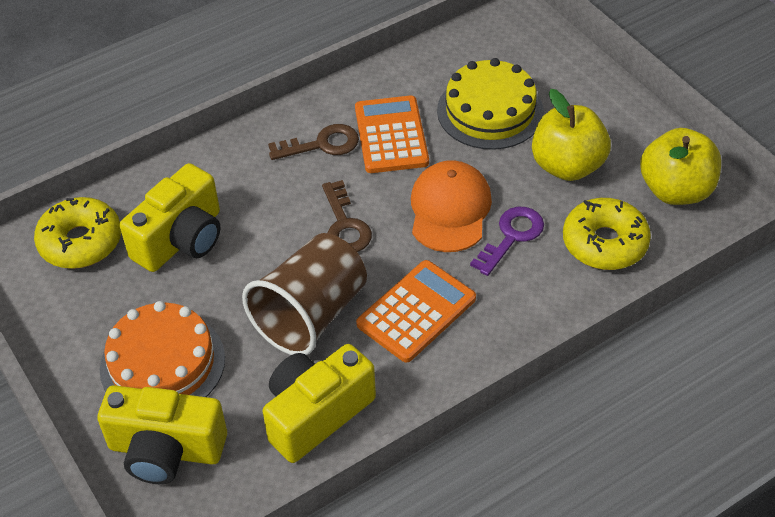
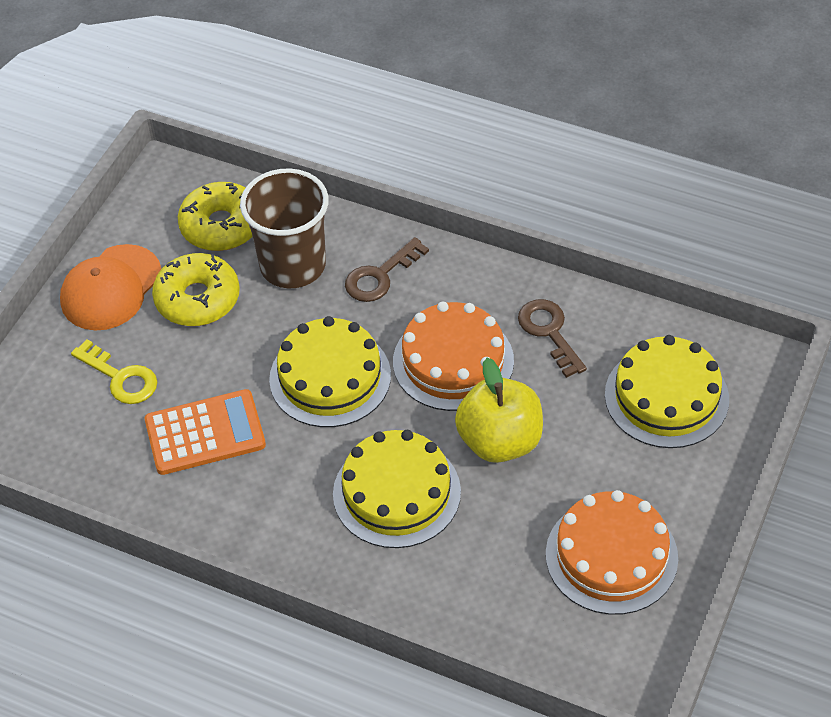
orange cake: 1 -> 2
orange calculator: 2 -> 1
purple key: 1 -> 0
yellow apple: 2 -> 1
yellow cake: 1 -> 3
yellow camera: 3 -> 0
yellow key: 0 -> 1

